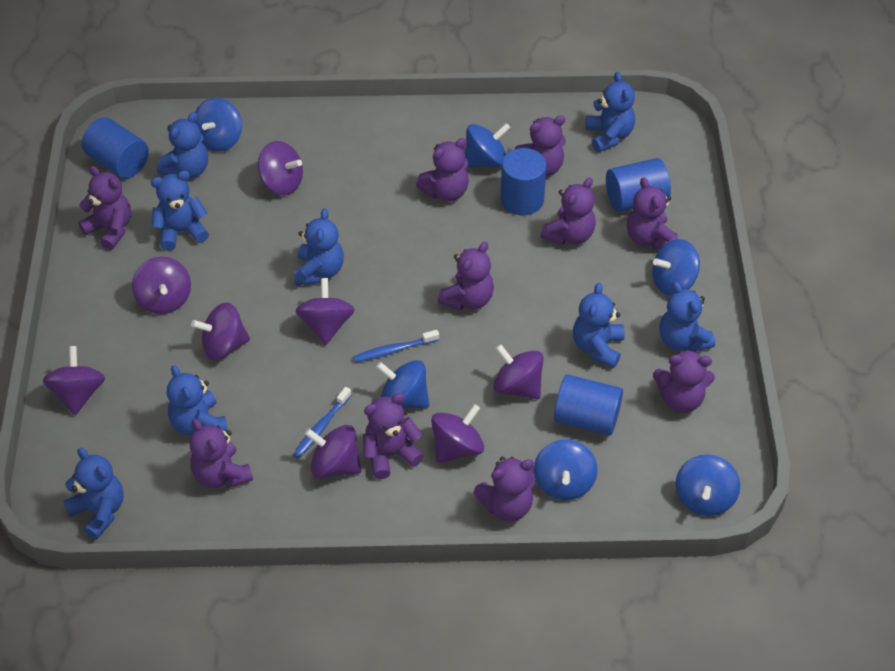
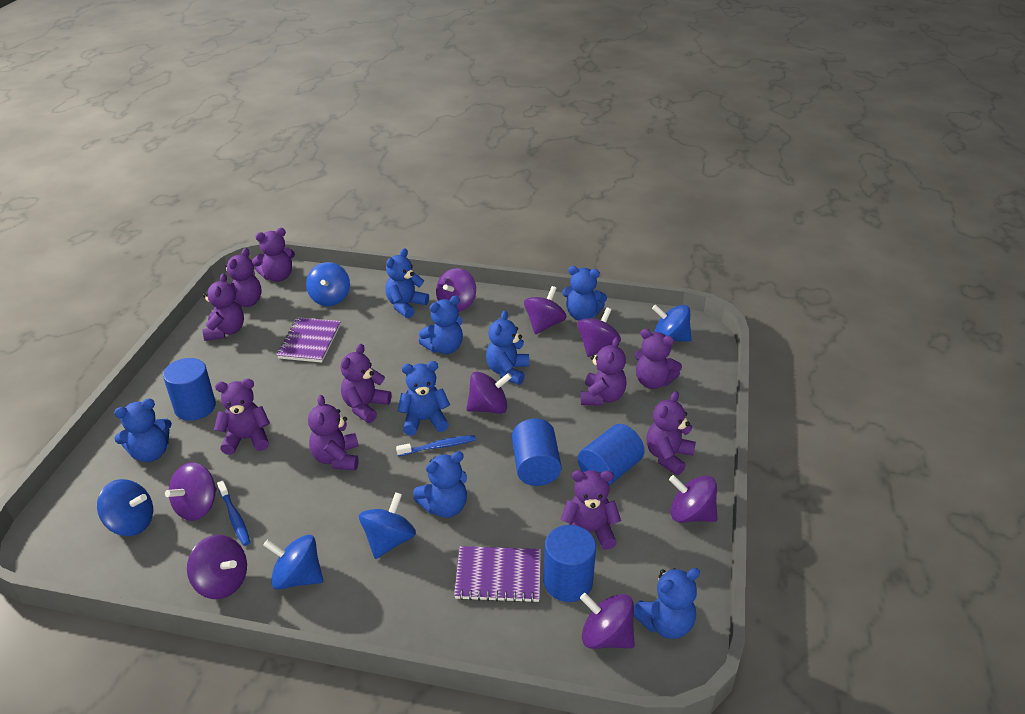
blue spinning top: 6 -> 5
purple notebook: 0 -> 2

